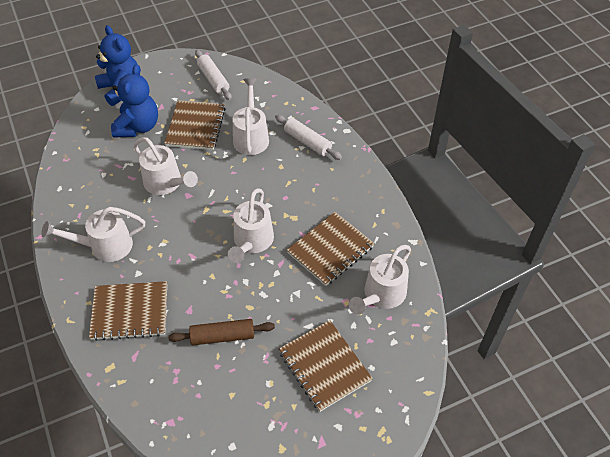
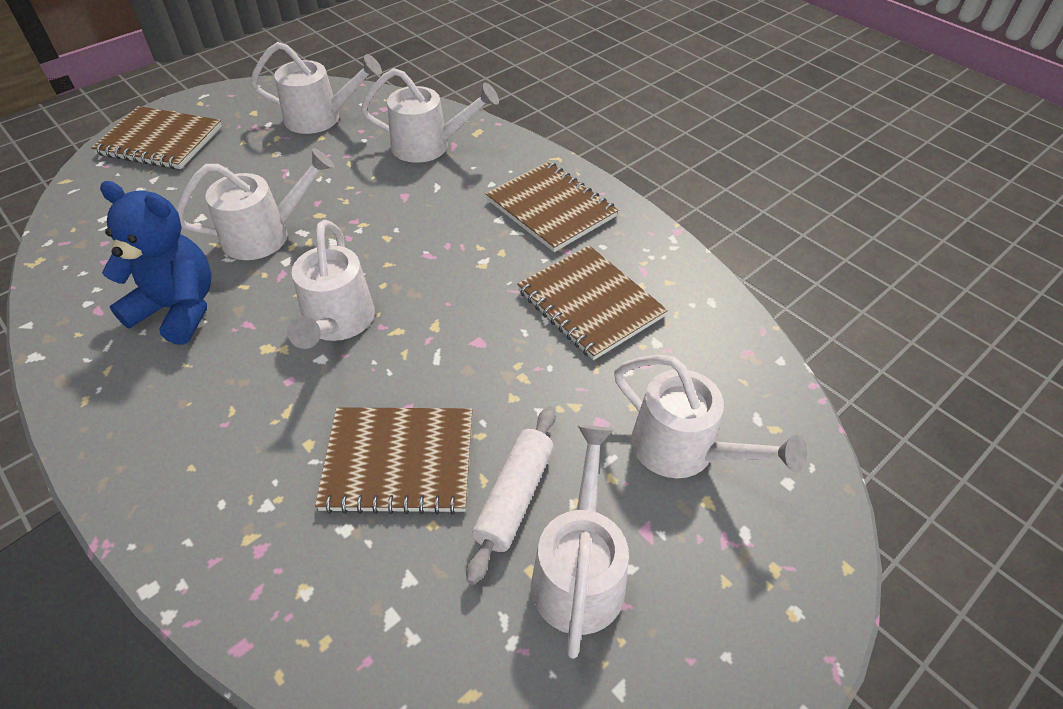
blue teddy bear: 2 -> 1
brown rolling pin: 1 -> 0
white rolling pin: 2 -> 1
white watering can: 5 -> 6

